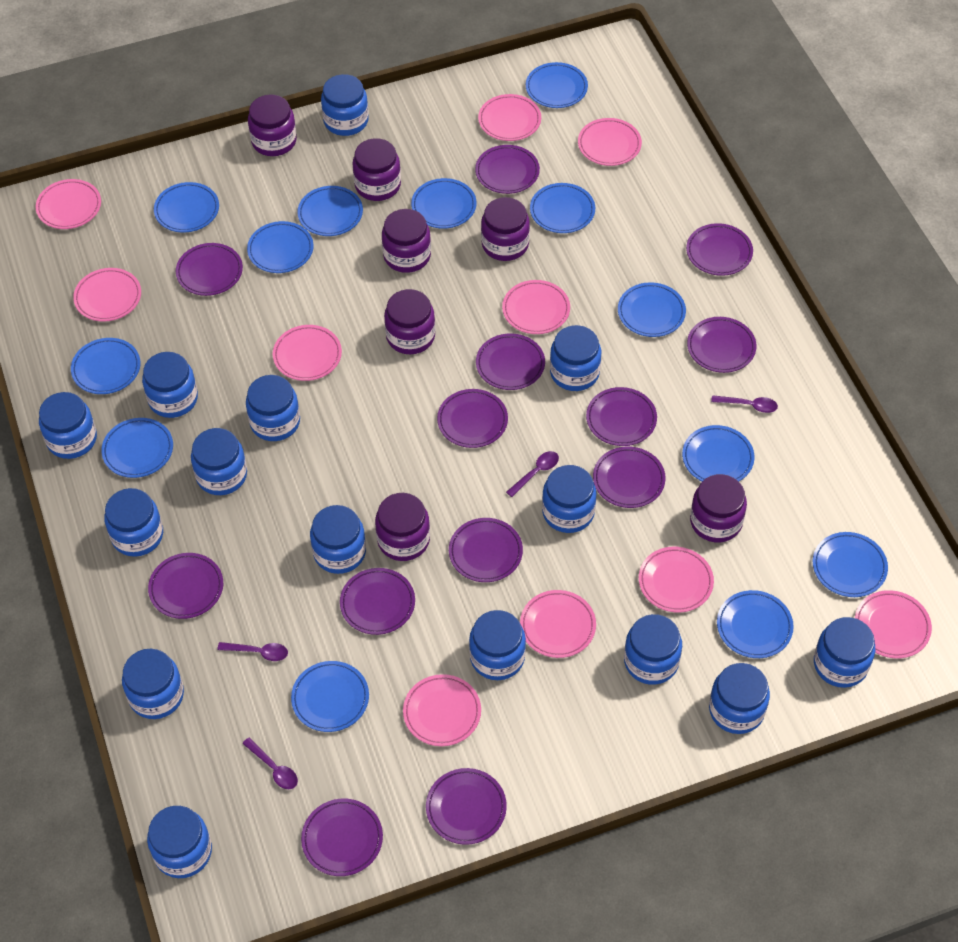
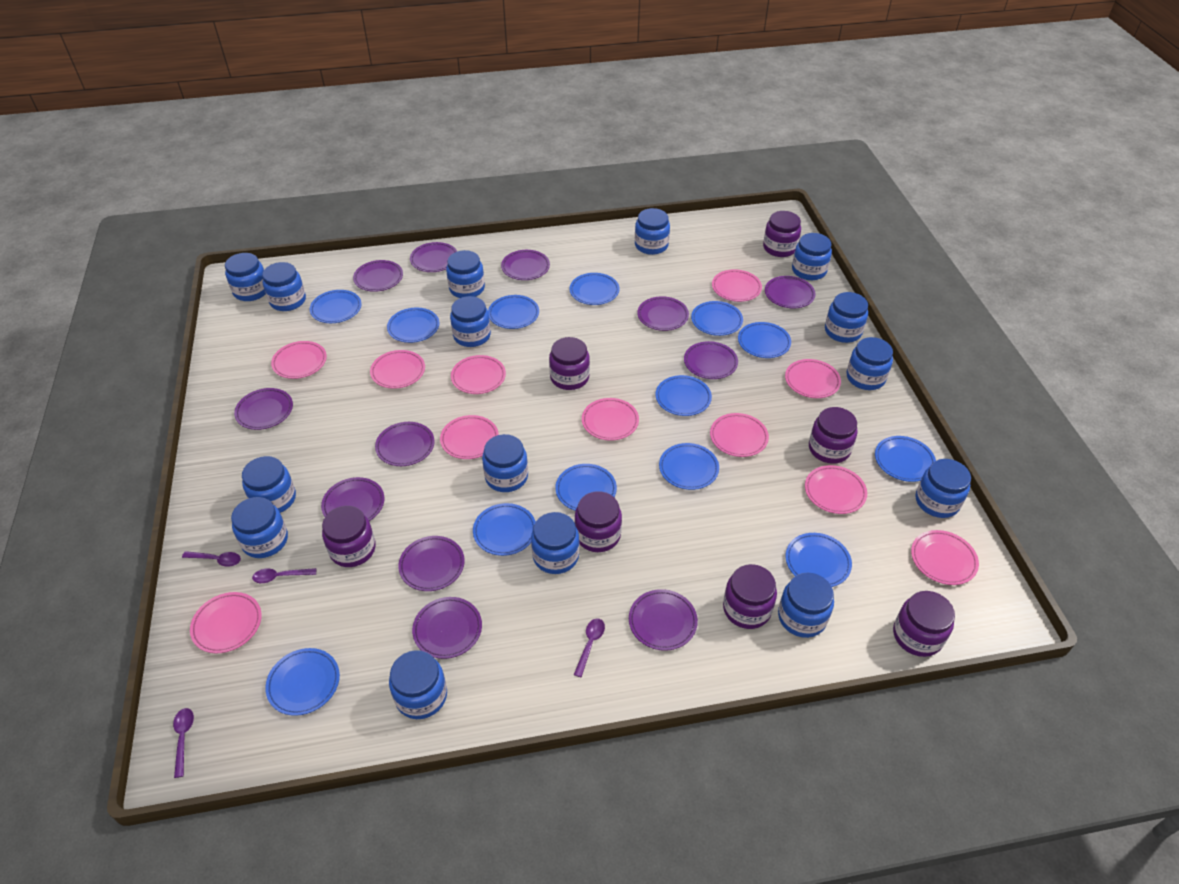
pink plate: 10 -> 11
purple plate: 13 -> 12

